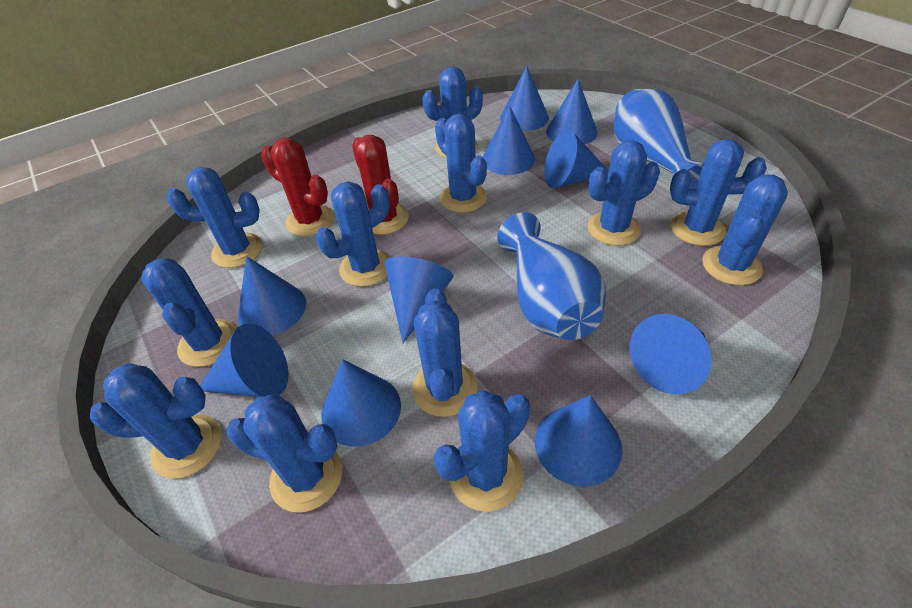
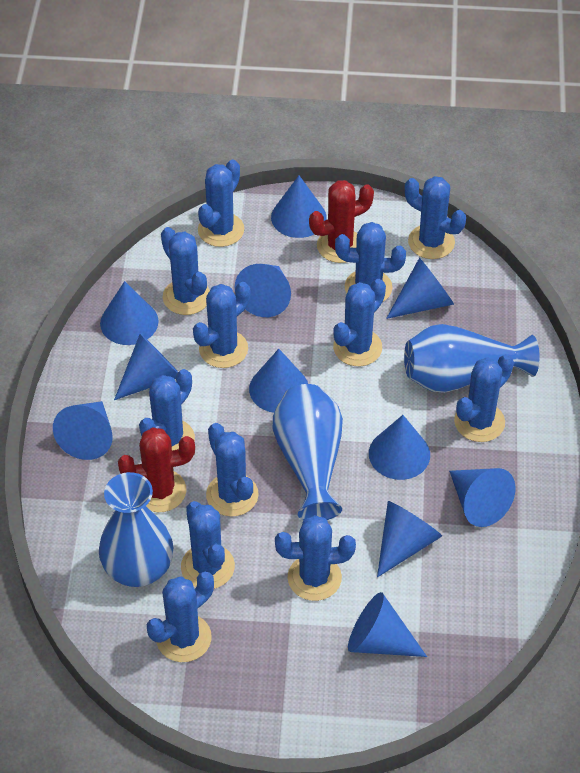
blue cone: 10 -> 11
blue vase: 2 -> 3

